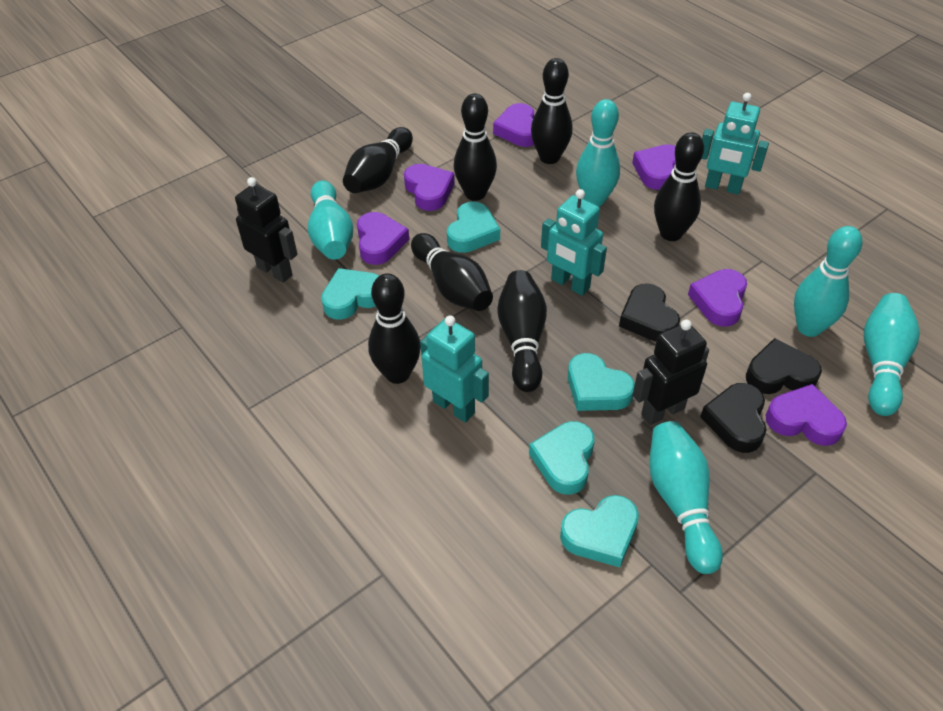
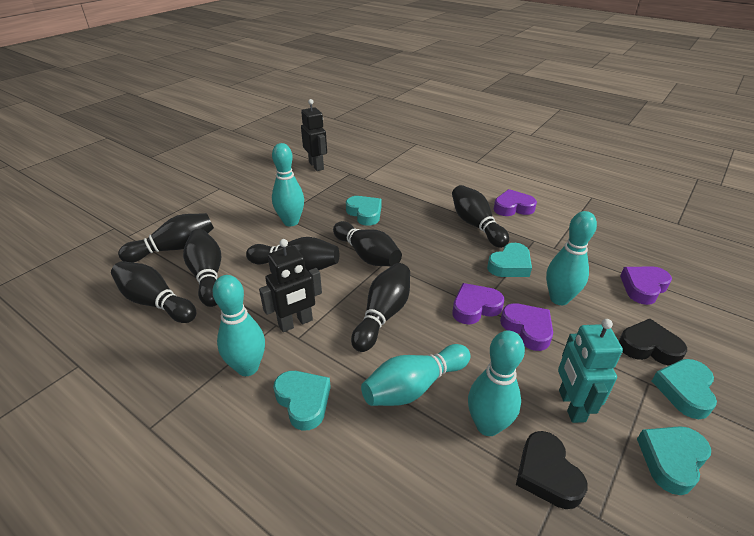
black heart: 3 -> 2
purple heart: 6 -> 4
turquoise robot: 3 -> 1

